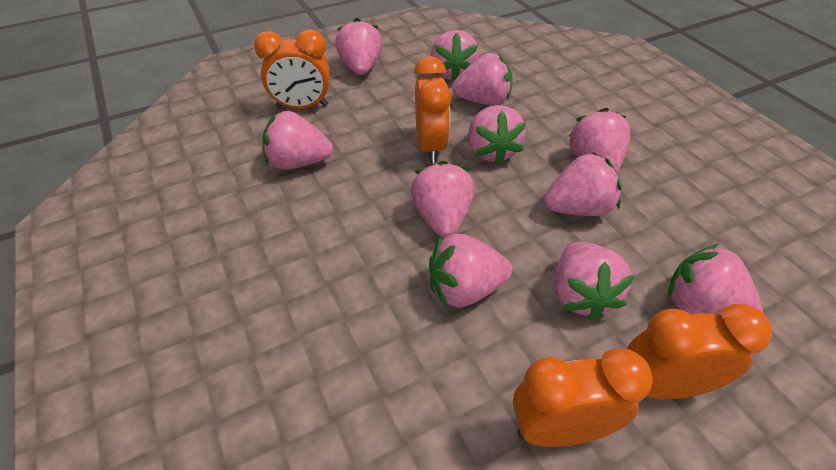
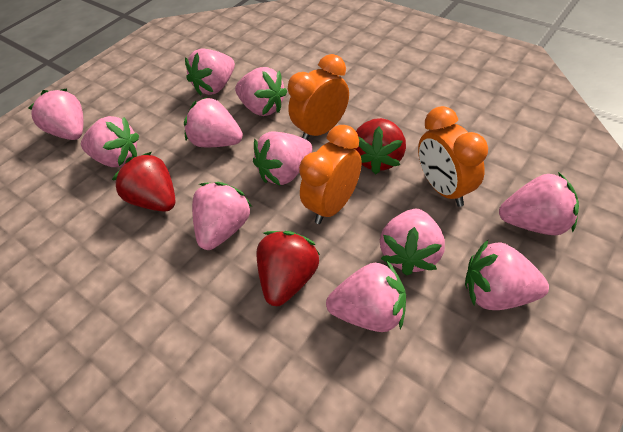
orange clock: 4 -> 3
red strawberry: 0 -> 3

